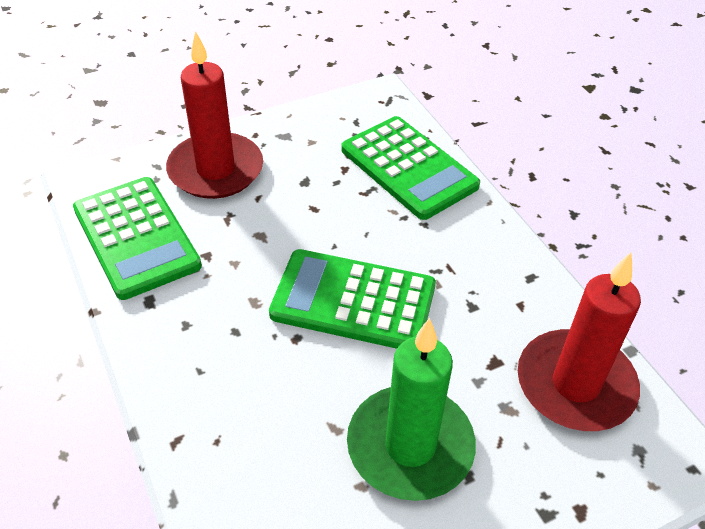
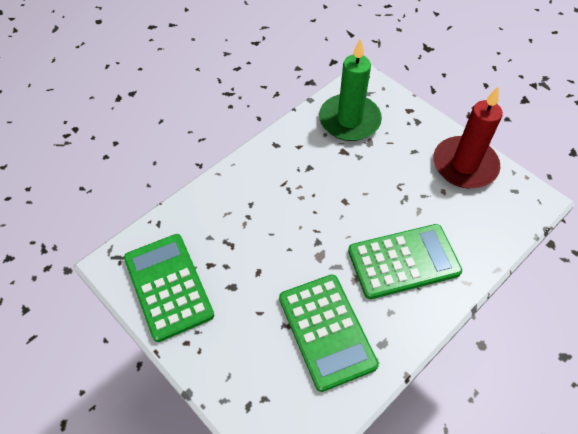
red candle: 2 -> 1

